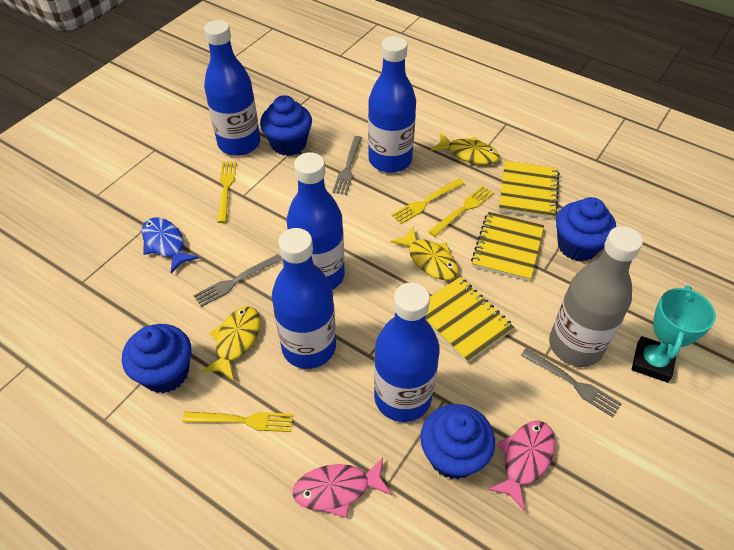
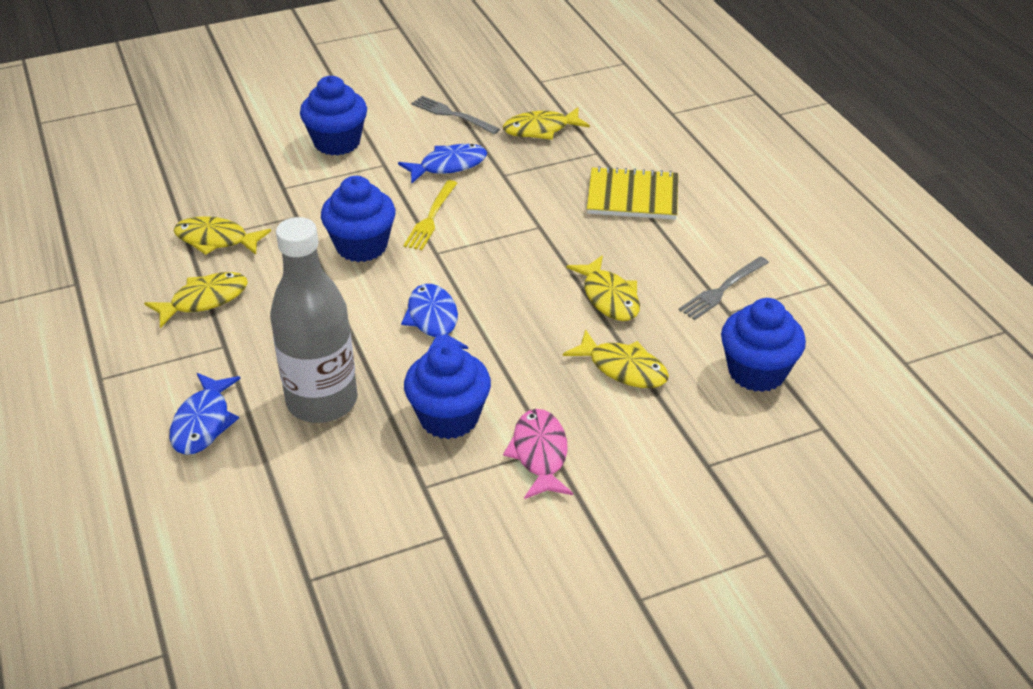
blue bottle: 5 -> 0
blue fish: 1 -> 3
grey fork: 3 -> 2
pink fish: 2 -> 1
turquoise trophy: 1 -> 0
yellow fish: 3 -> 5
yellow fork: 4 -> 1
yellow notebook: 3 -> 1

